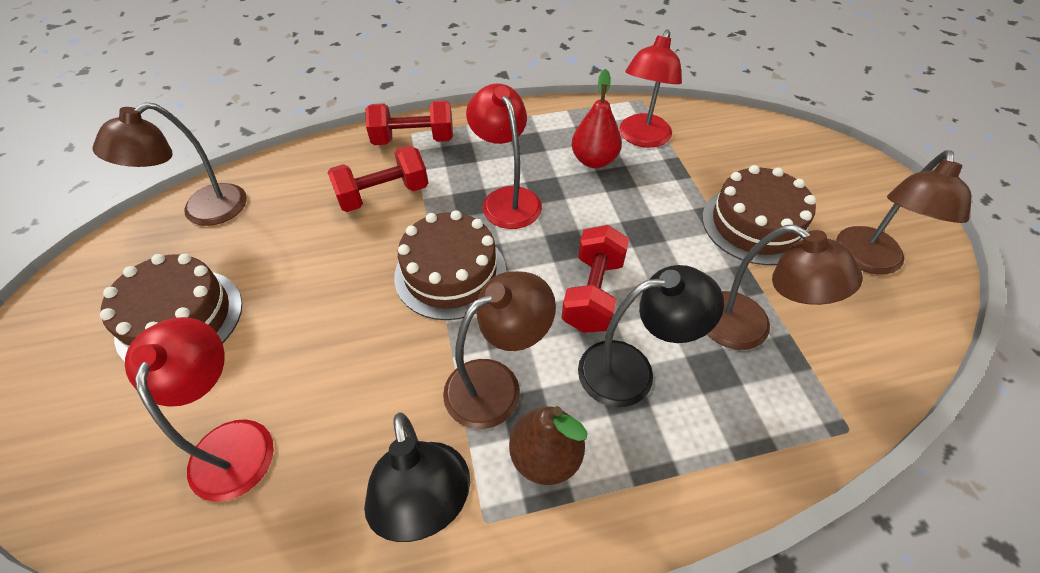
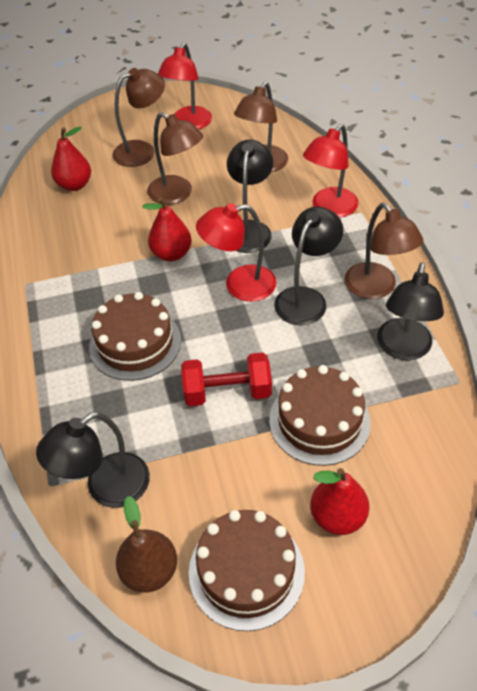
black lamp: 2 -> 4
red dumbbell: 3 -> 1
red pear: 1 -> 3

